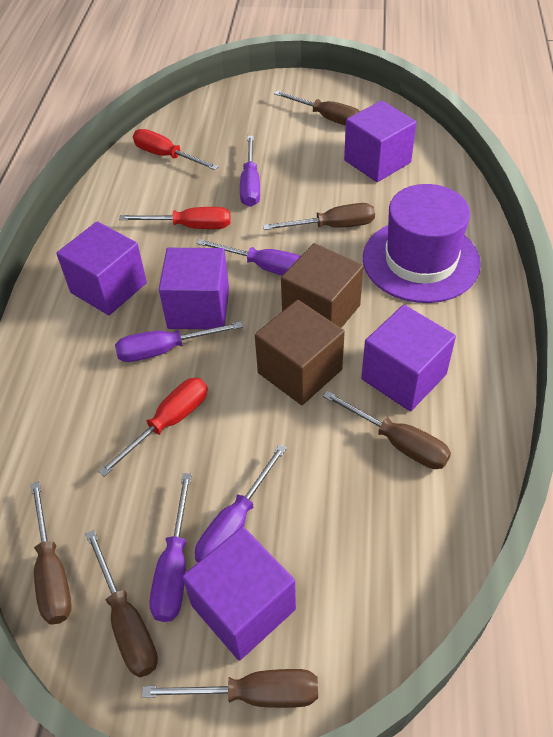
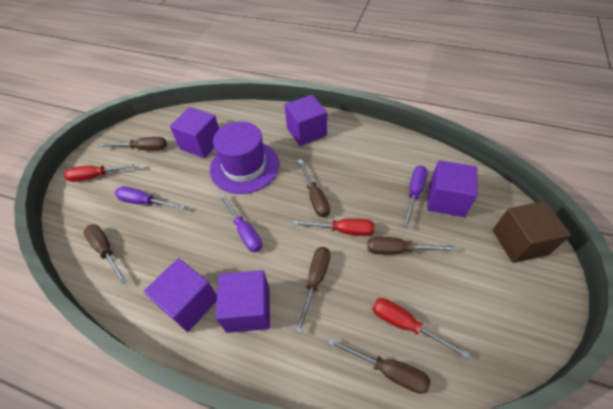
brown cube: 2 -> 1
purple screwdriver: 5 -> 3

